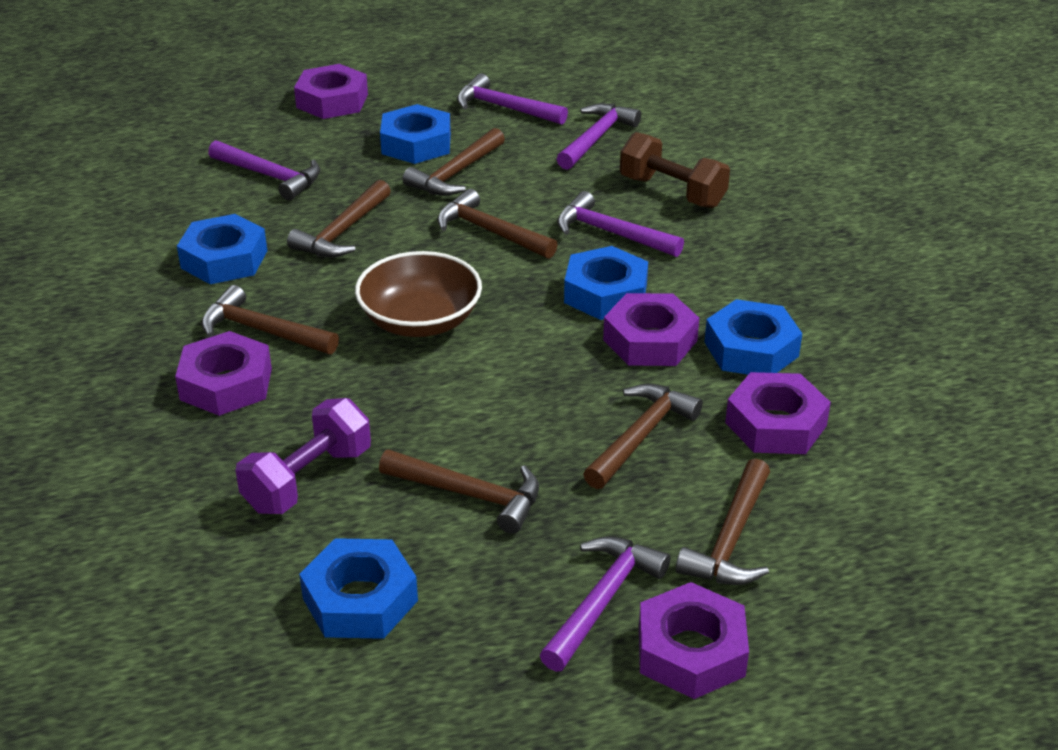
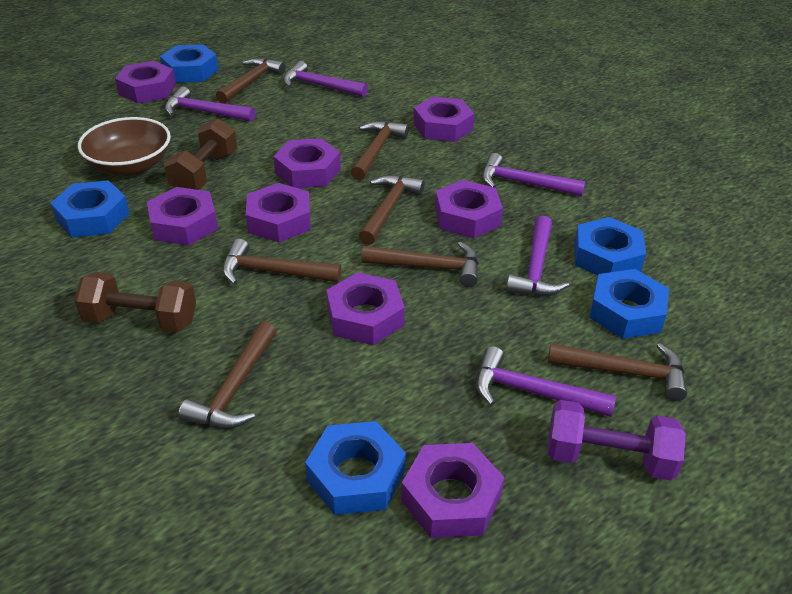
brown dumbbell: 1 -> 2
purple nut: 5 -> 8

